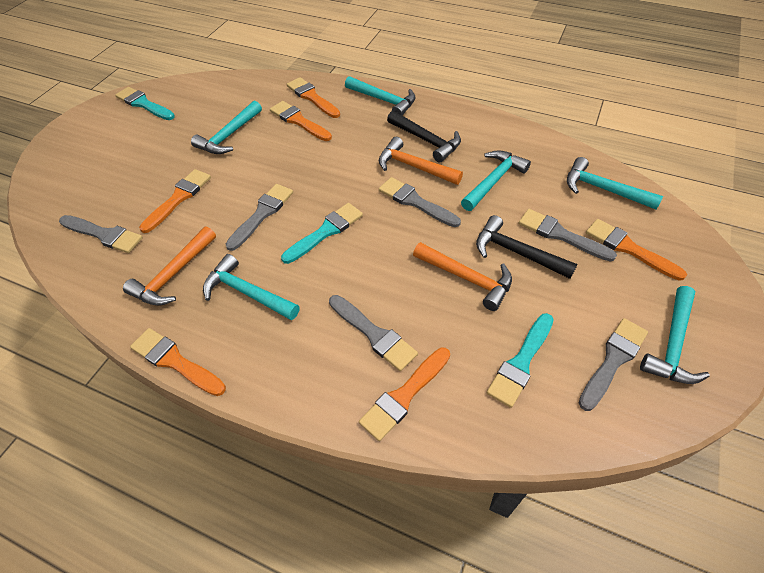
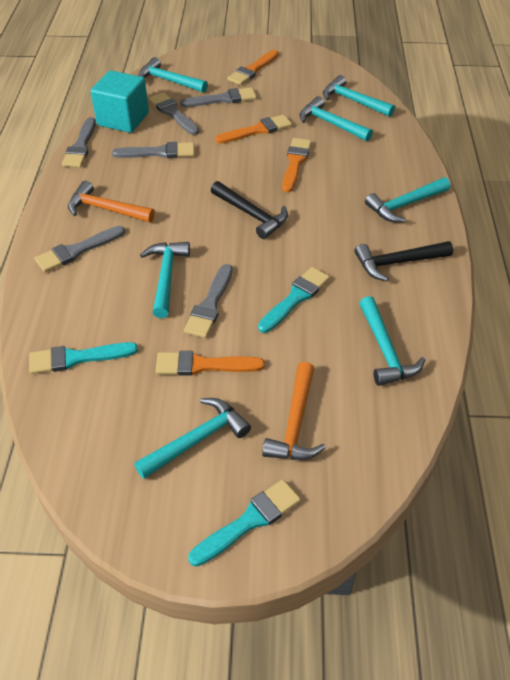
orange brush: 6 -> 4
orange hammer: 3 -> 2
turquoise cube: 0 -> 1
turquoise hammer: 6 -> 7

